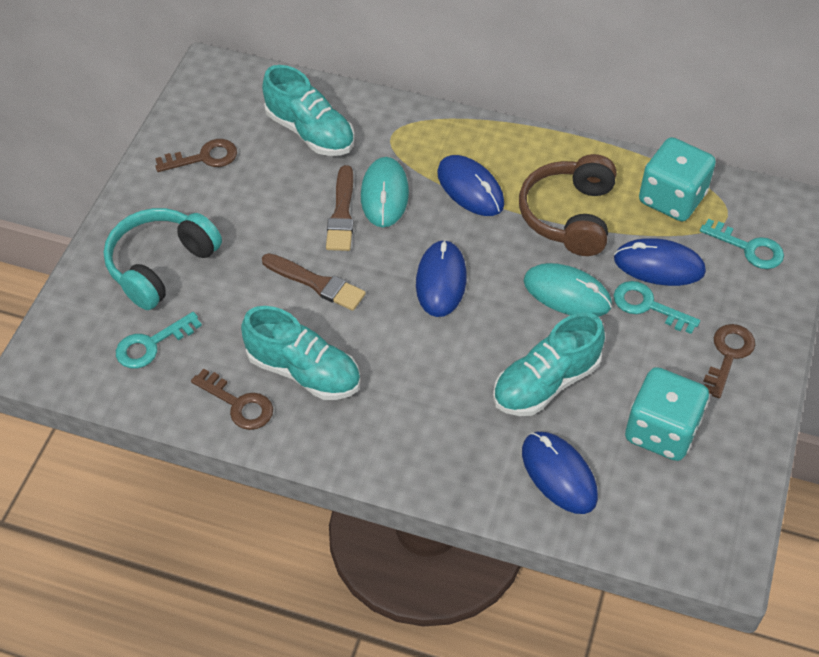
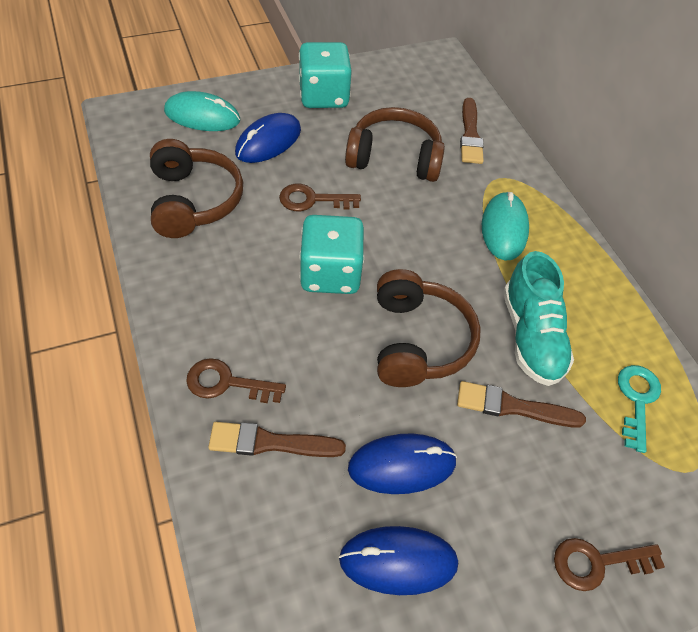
blue mouse: 4 -> 3
brown brush: 2 -> 3
brown headphones: 1 -> 3
turquoise headphones: 1 -> 0
turquoise key: 3 -> 1
turquoise shoe: 3 -> 1

